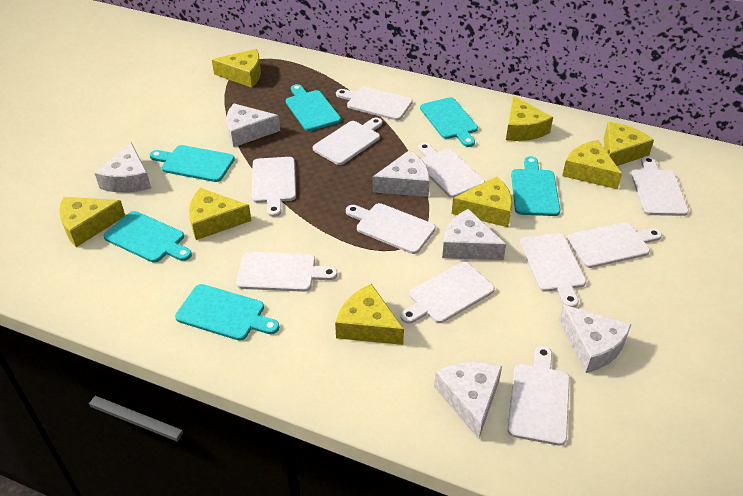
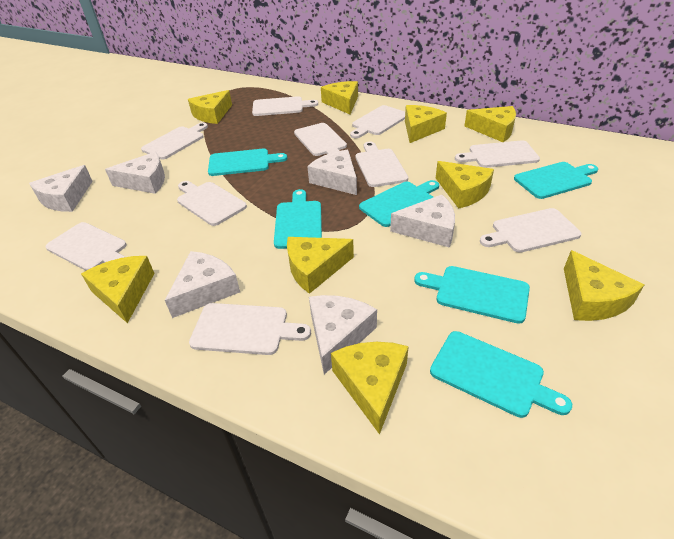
white cutting board: 11 -> 10
yellow cheese: 8 -> 9

